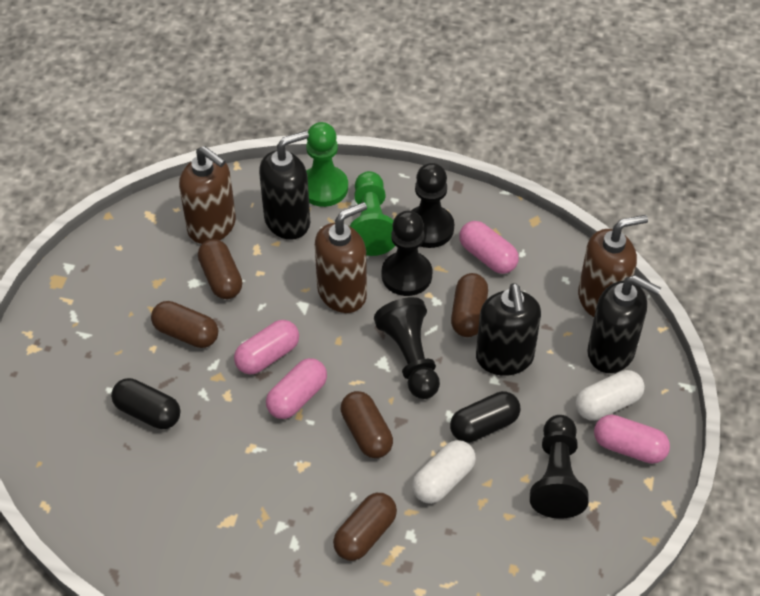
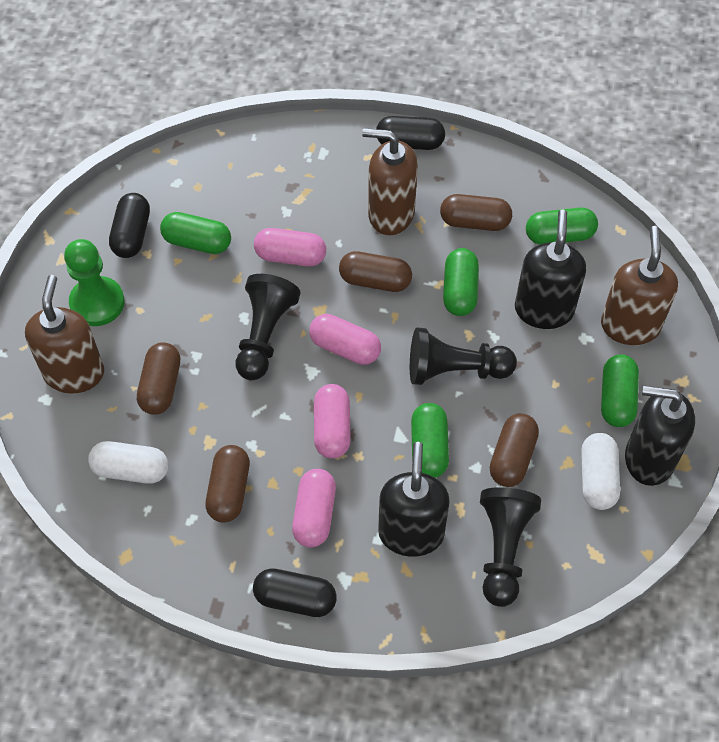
black capsule: 2 -> 3
black pawn: 4 -> 3
green capsule: 0 -> 5
green pawn: 2 -> 1

